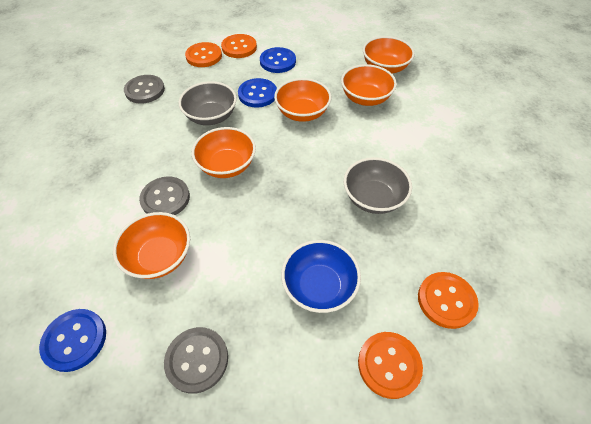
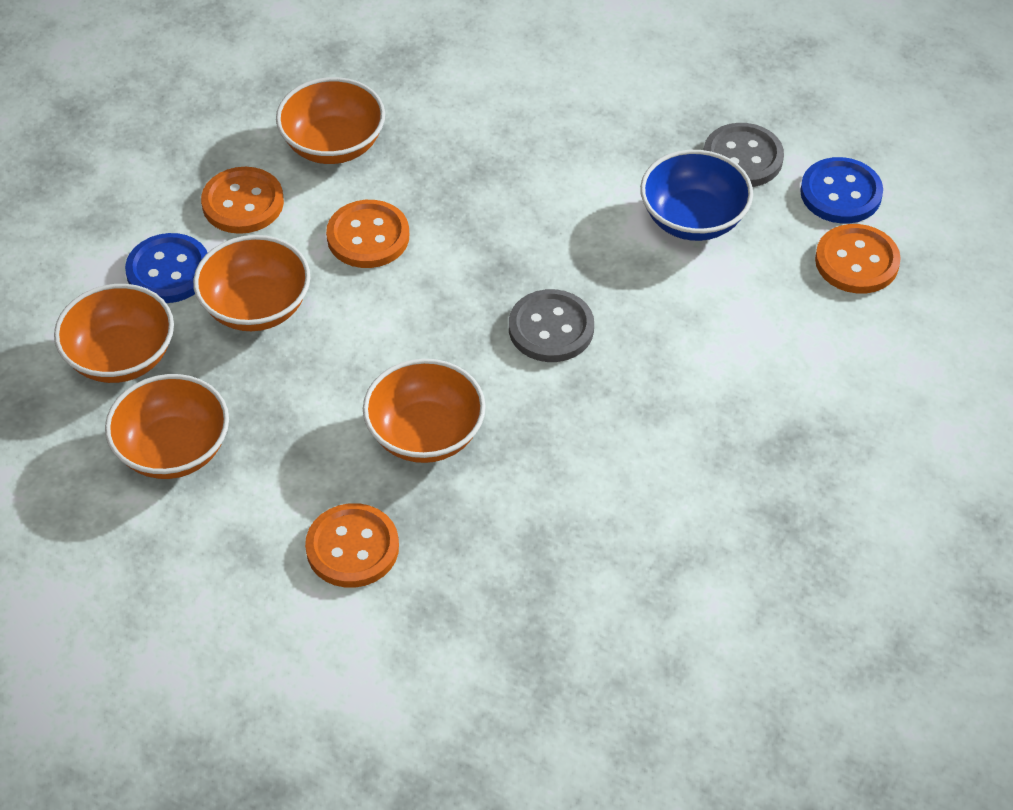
blue button: 3 -> 2
grey bowl: 2 -> 0
grey button: 3 -> 2

